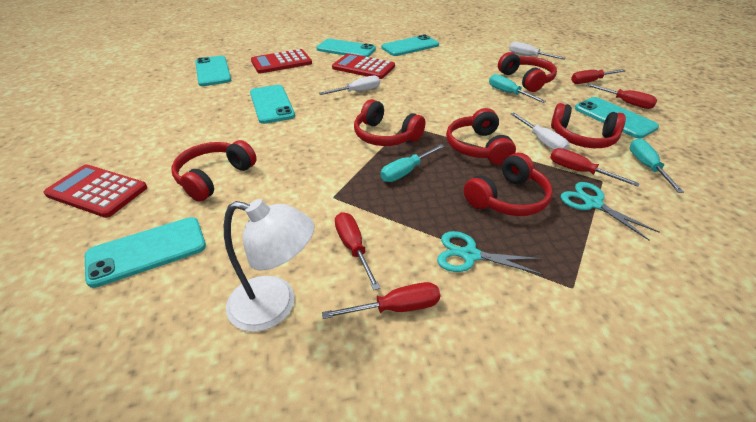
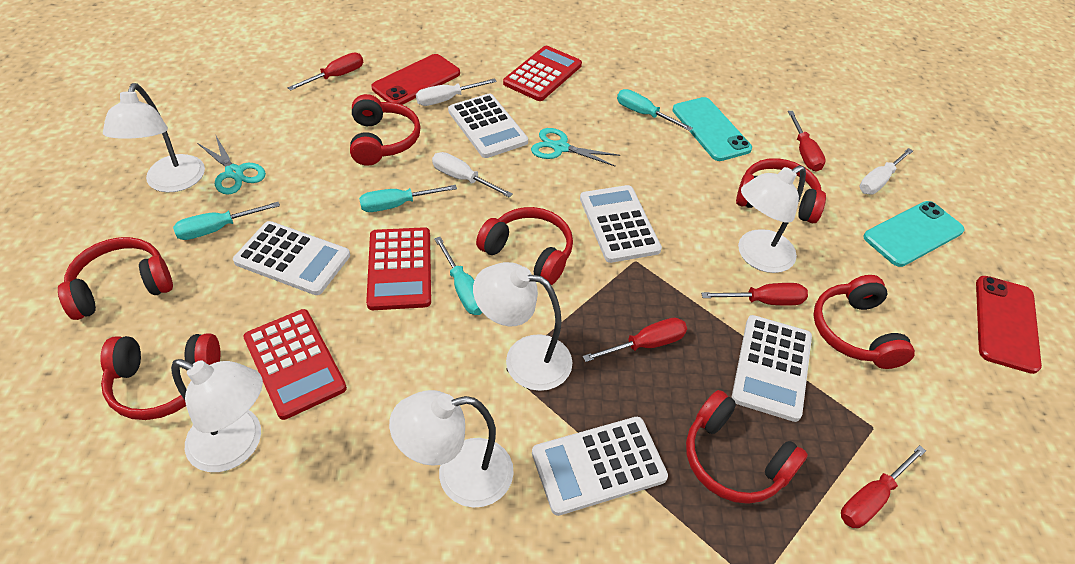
red headphones: 6 -> 7
red phone: 0 -> 2
turquoise phone: 6 -> 2
turquoise screwdriver: 3 -> 4
white calculator: 0 -> 5
white lamp: 1 -> 5

